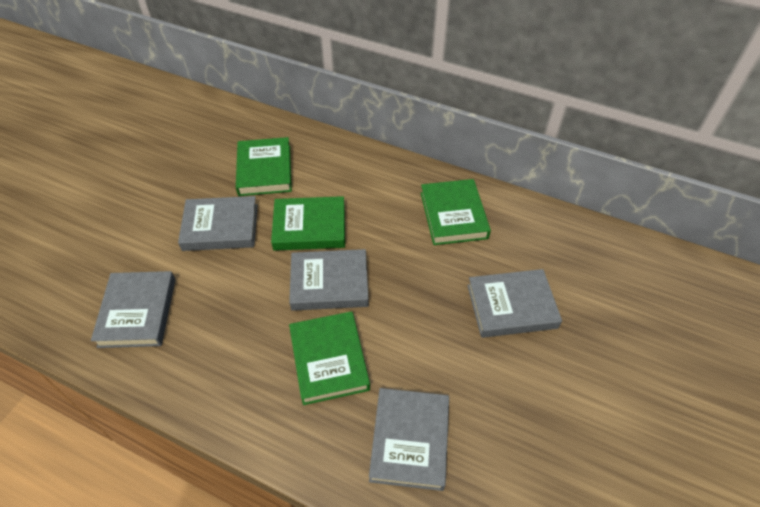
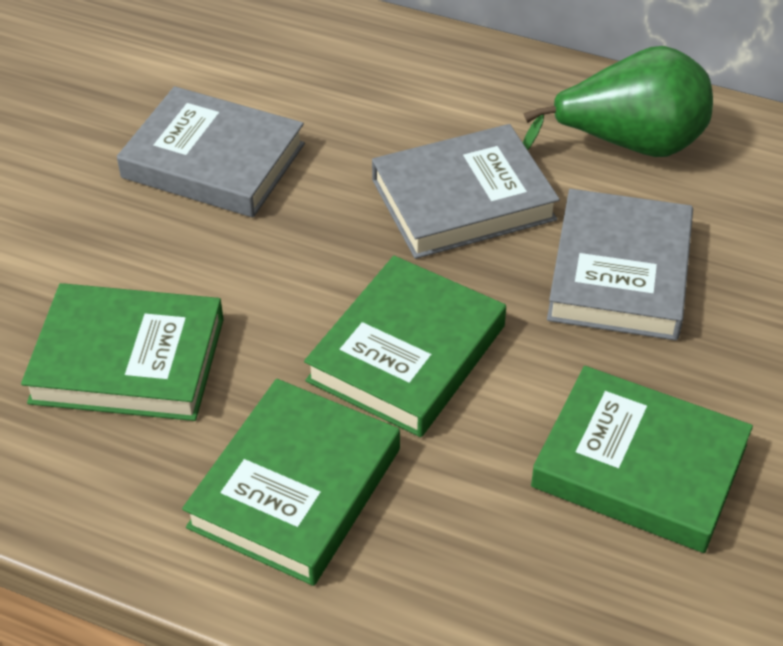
green pear: 0 -> 1
grey book: 5 -> 3

